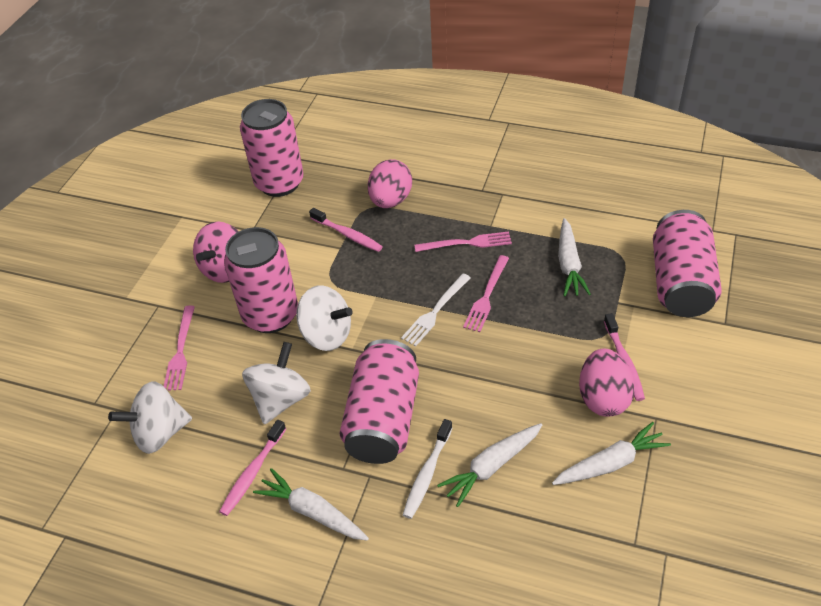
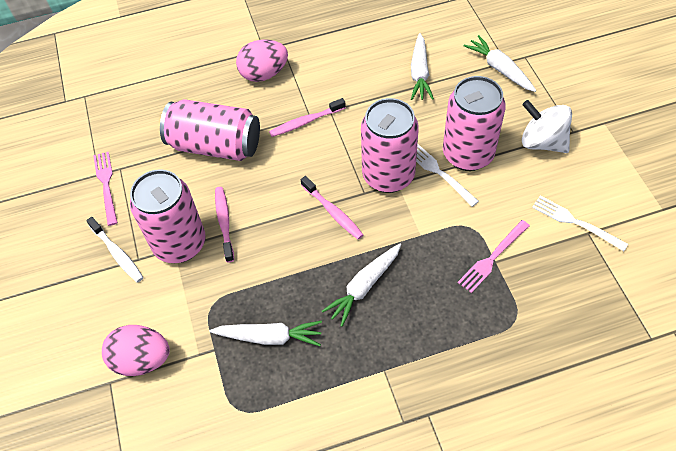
pink fork: 3 -> 2
pink spinning top: 1 -> 0
white fork: 1 -> 2
white spinning top: 3 -> 1

